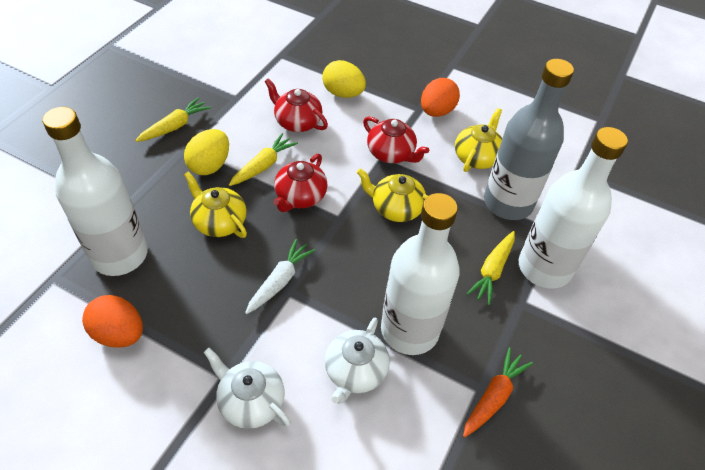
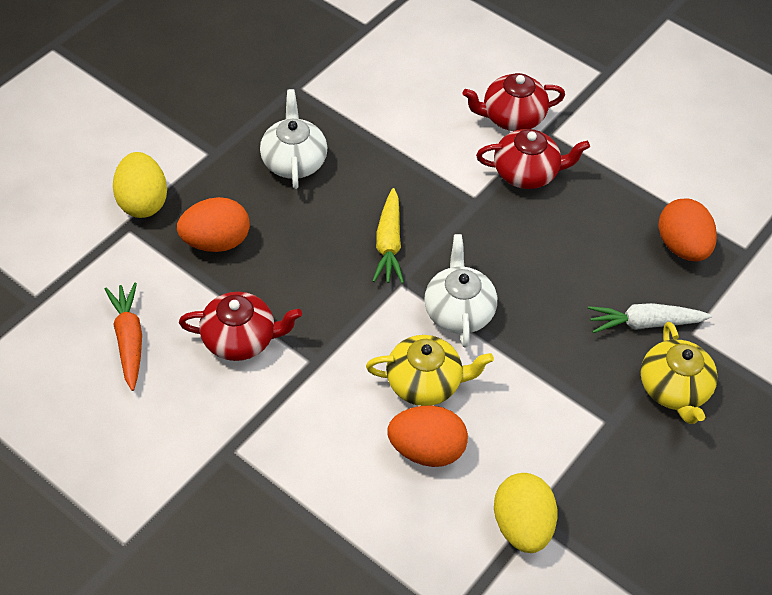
grey bottle: 1 -> 0
orange egg: 2 -> 3
white bottle: 3 -> 0
yellow carrot: 3 -> 1
yellow teapot: 3 -> 2

